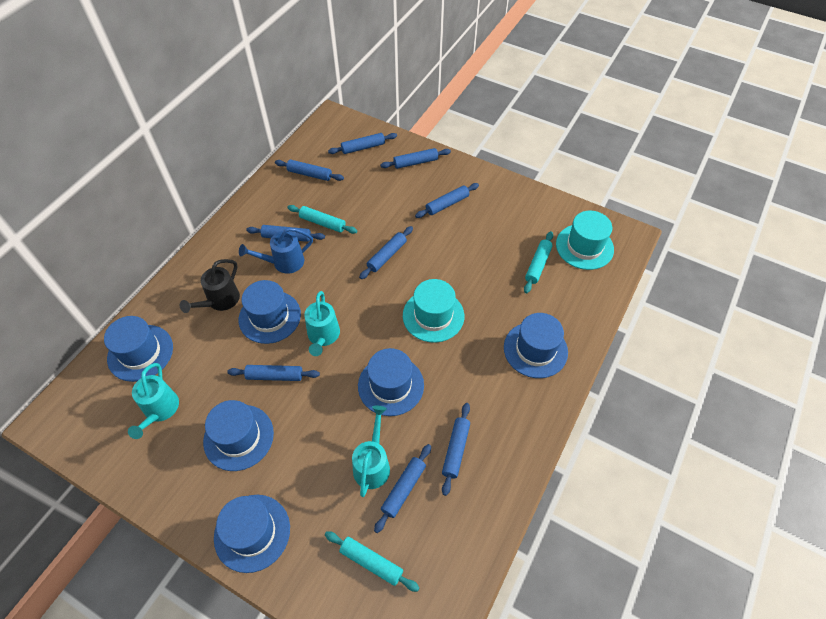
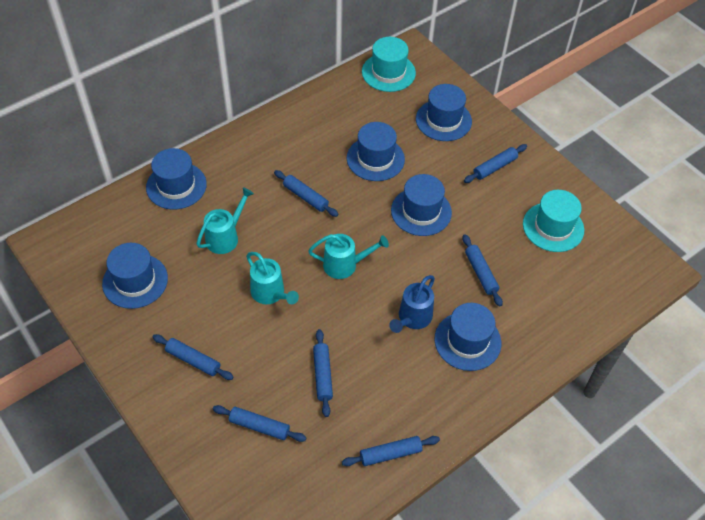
black watering can: 1 -> 0
blue rolling pin: 9 -> 7
turquoise rolling pin: 3 -> 0

